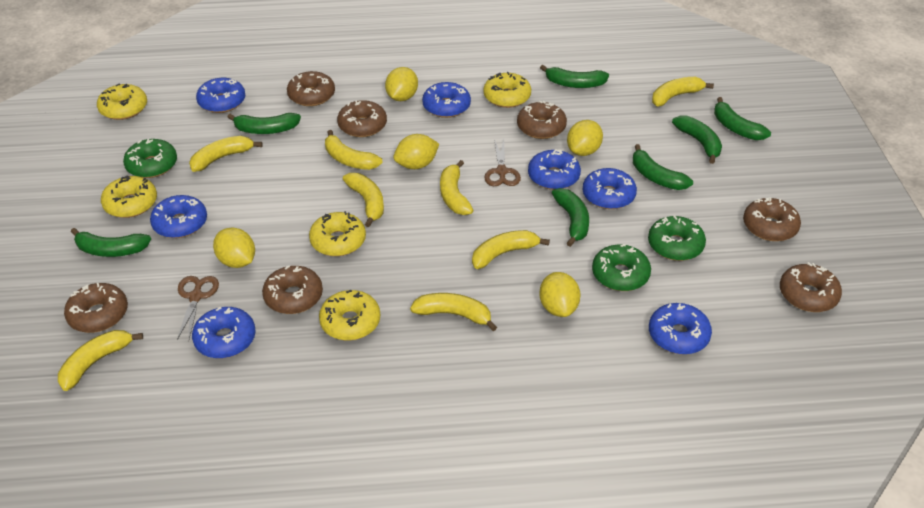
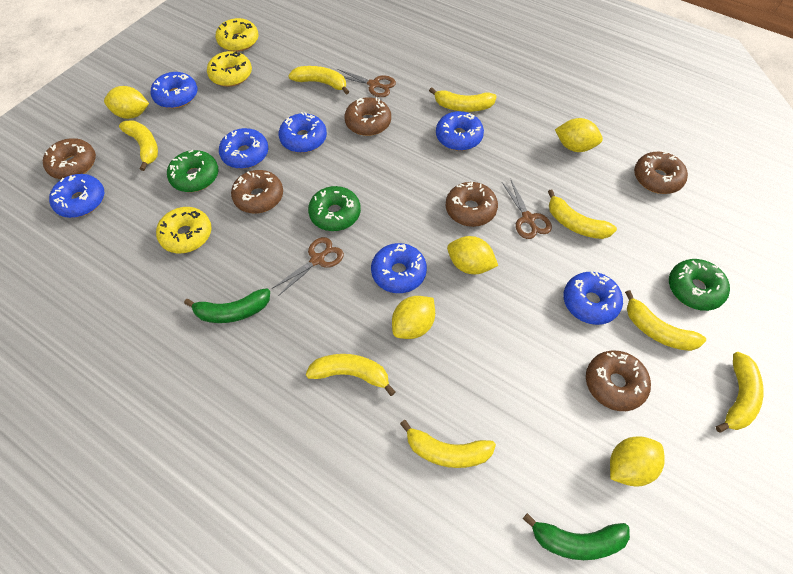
brown donut: 7 -> 6
brown scissors: 2 -> 3
green banana: 7 -> 2
yellow donut: 5 -> 3

